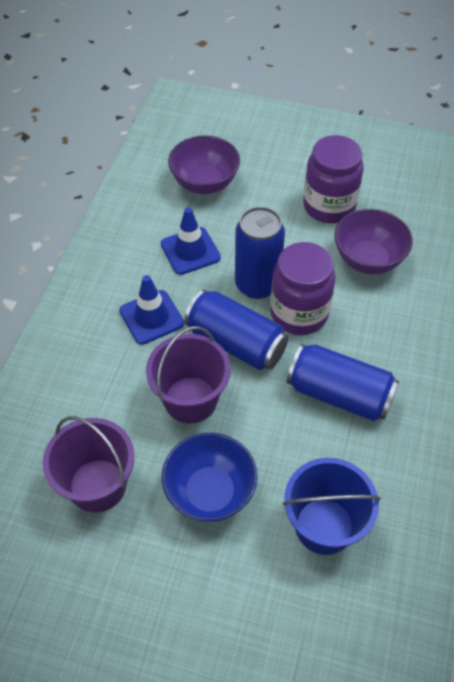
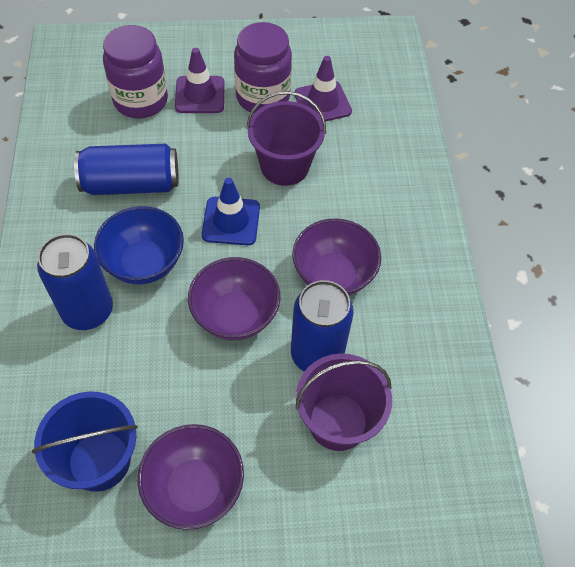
blue traffic cone: 2 -> 1
purple bowl: 2 -> 3
purple traffic cone: 0 -> 2

